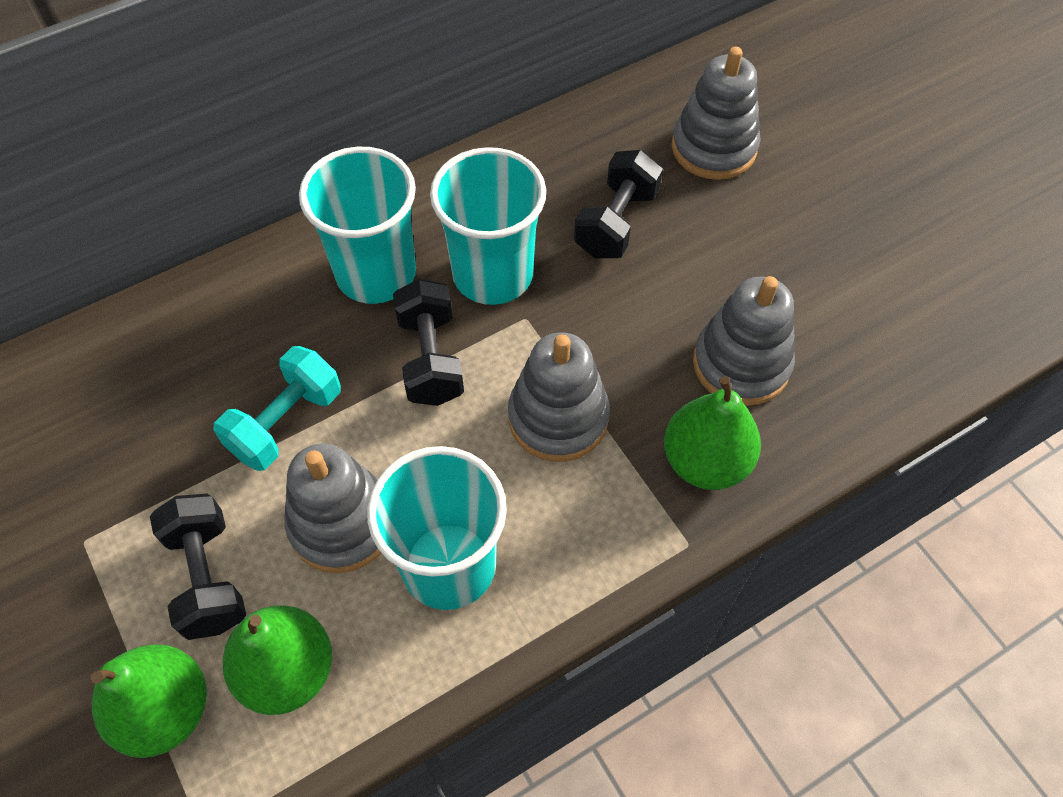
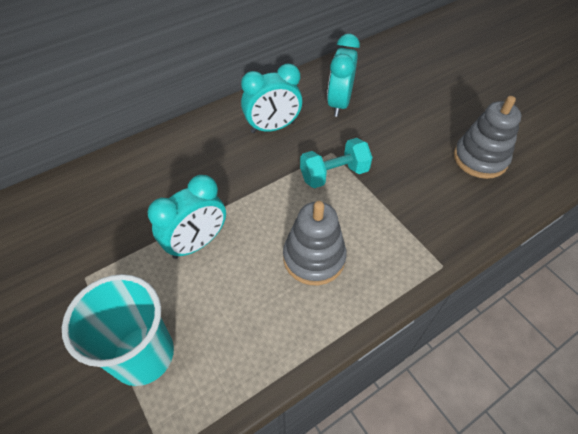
black dumbbell: 3 -> 0
green pear: 3 -> 0
grey stacking toy: 4 -> 2
turquoise clock: 0 -> 3
turquoise cup: 3 -> 1

